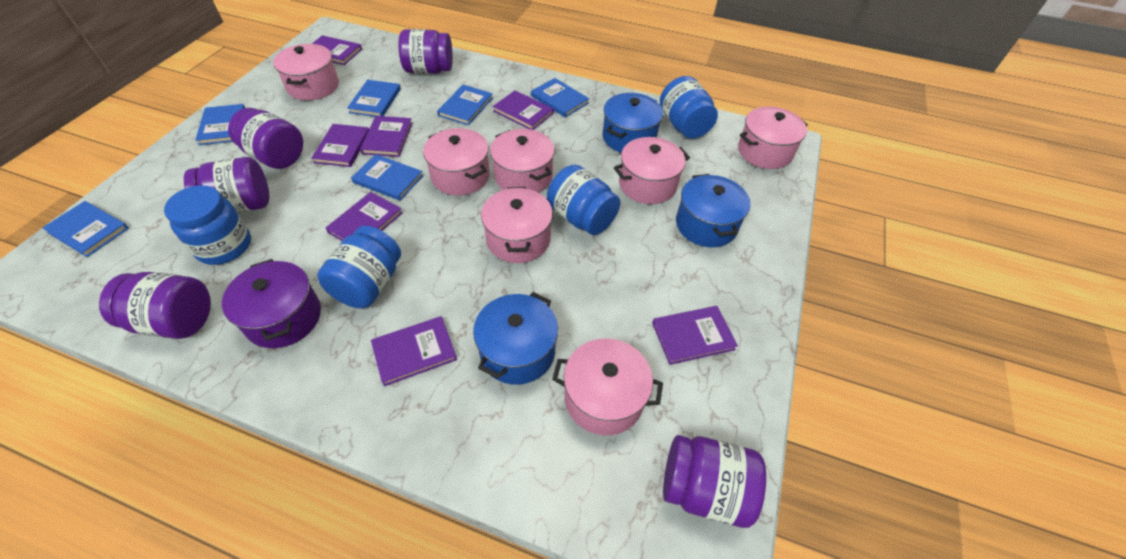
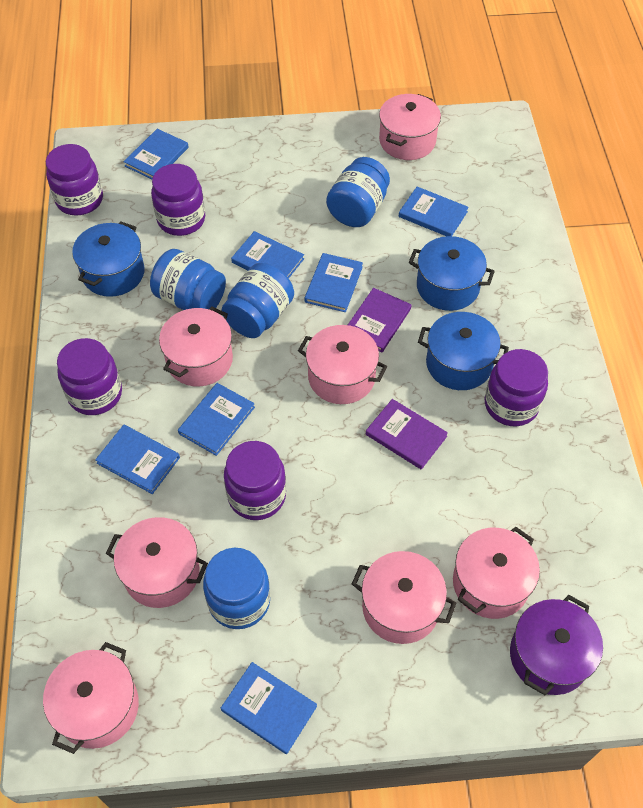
blue book: 6 -> 7
purple book: 7 -> 2

